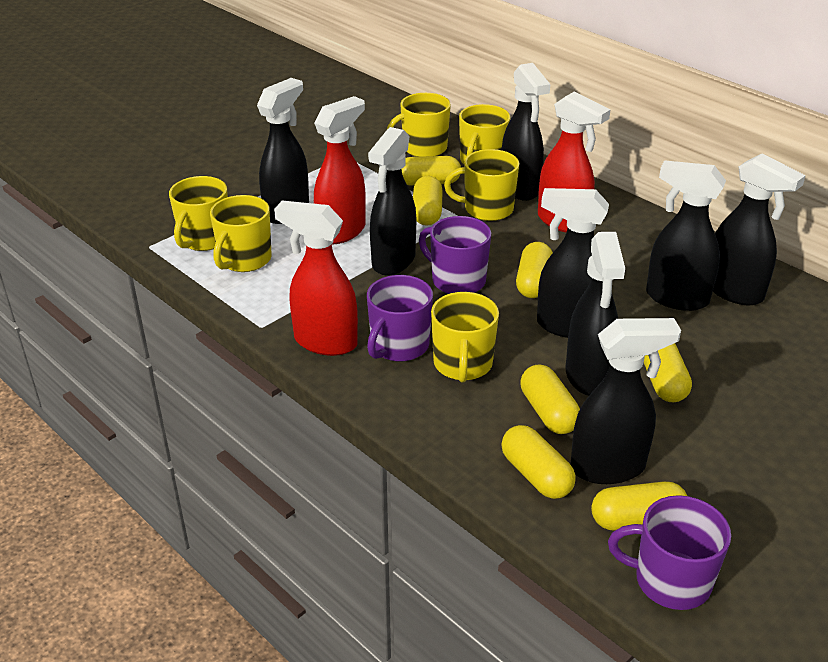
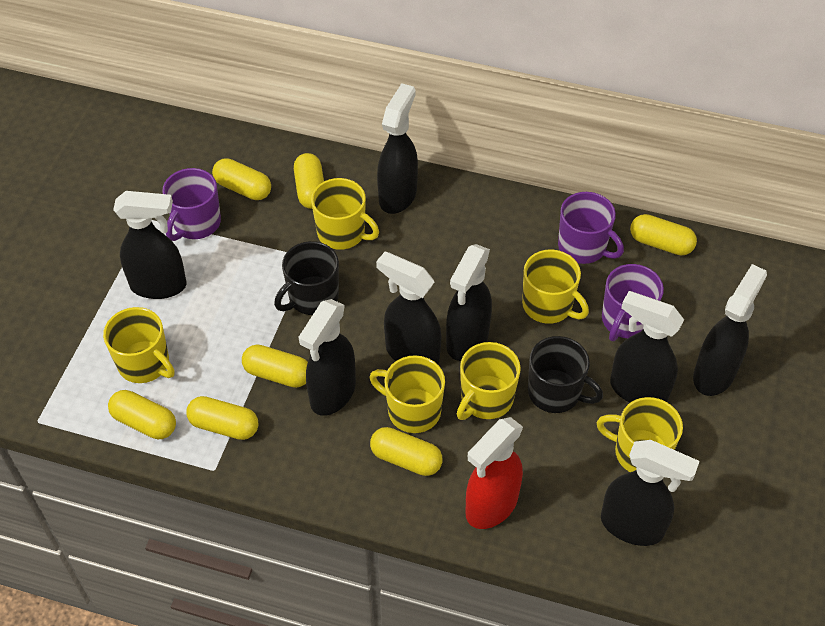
black mug: 0 -> 2
red spray bottle: 3 -> 1

